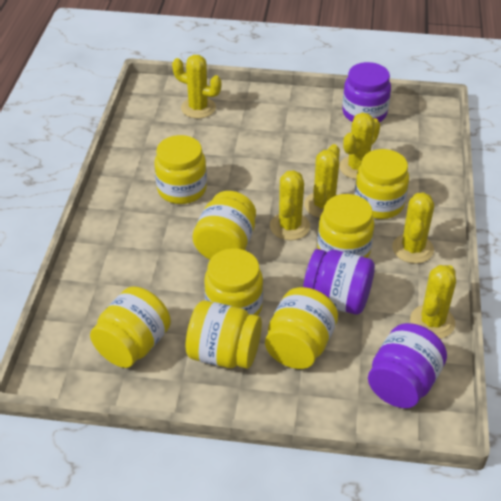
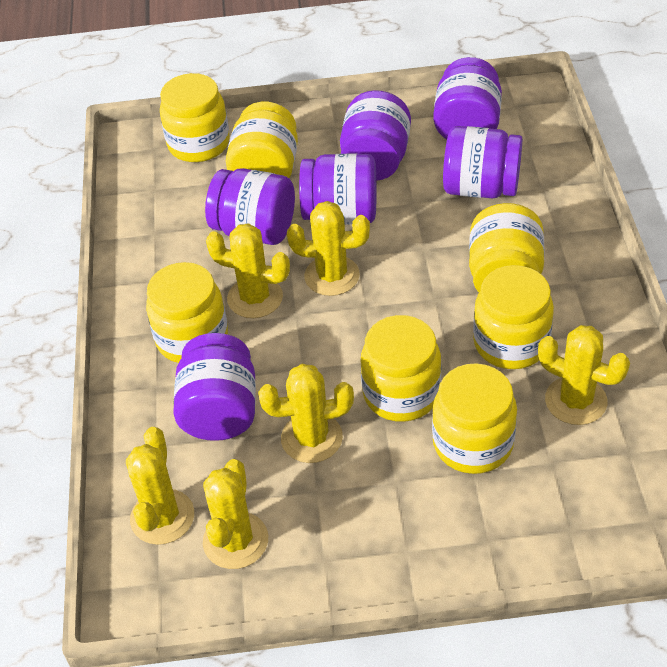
purple jar: 3 -> 6
yellow jar: 8 -> 7

